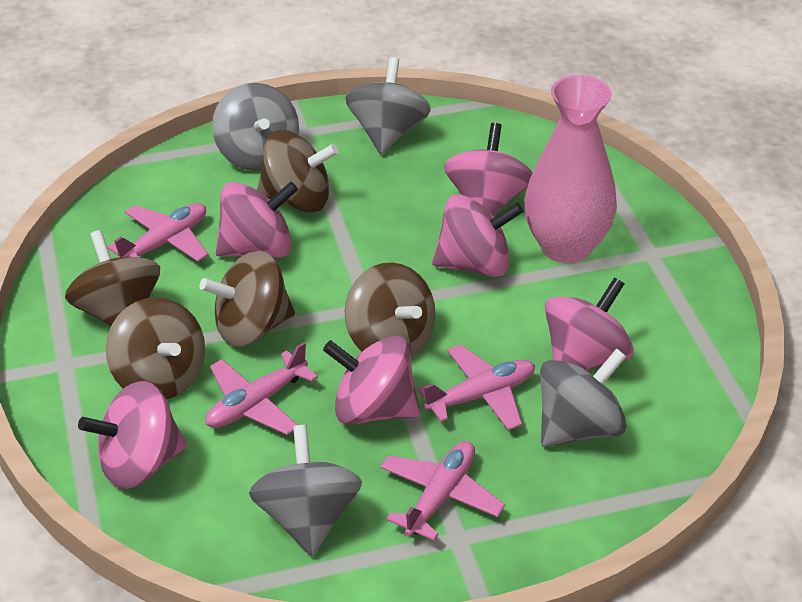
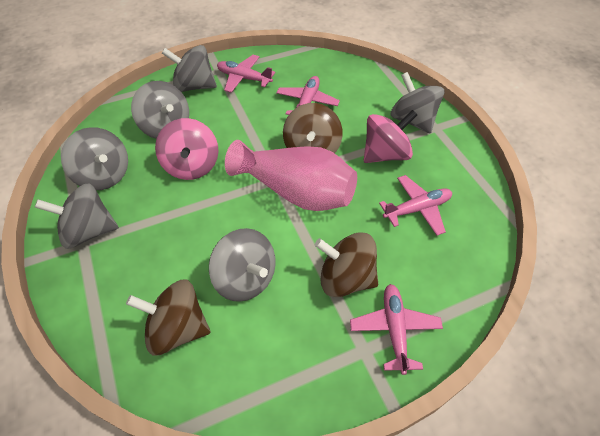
brown spinning top: 5 -> 3
grey spinning top: 4 -> 6
pink spinning top: 6 -> 2

